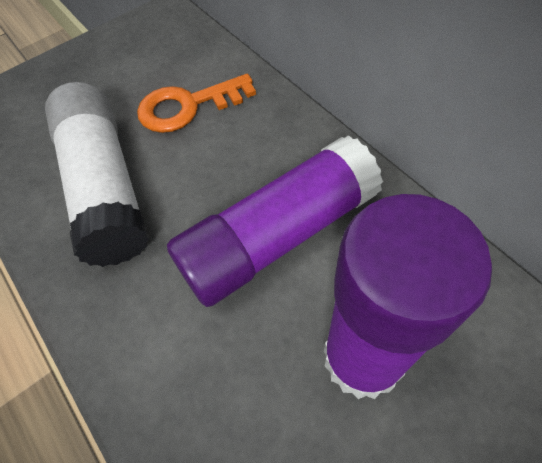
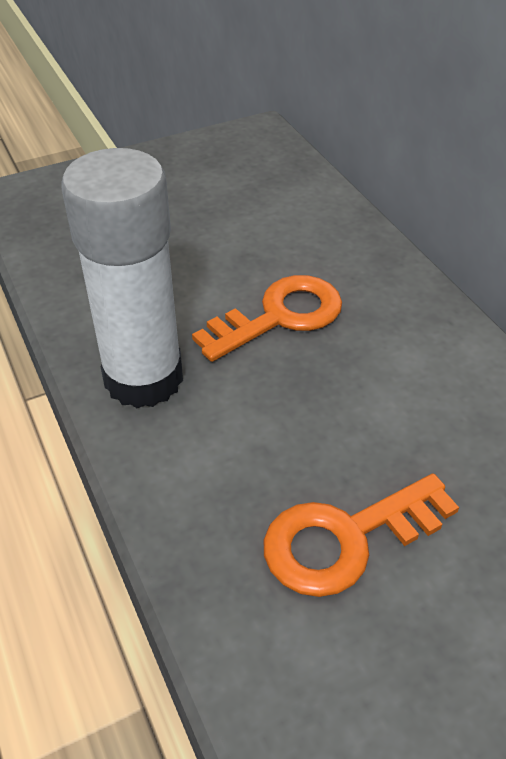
orange key: 1 -> 2
purple glue stick: 2 -> 0

